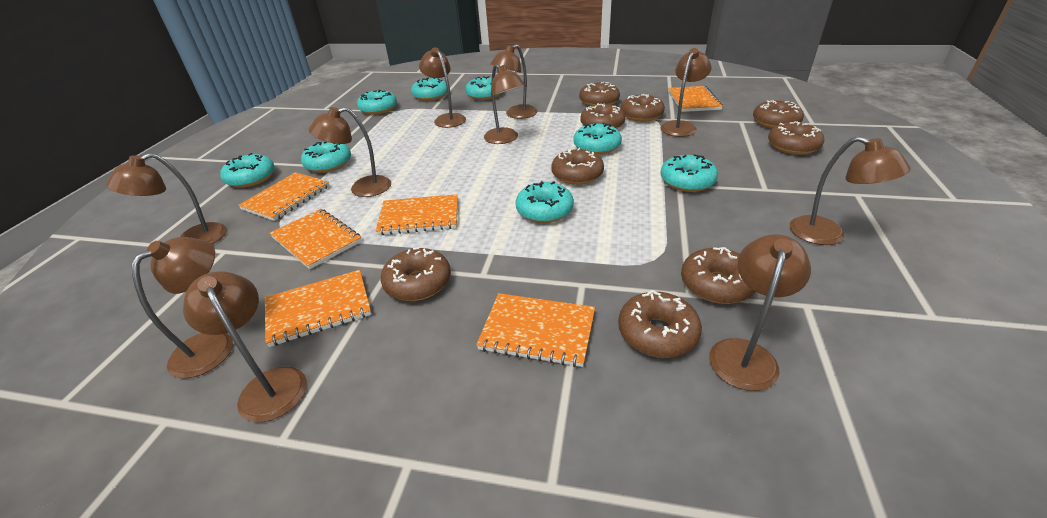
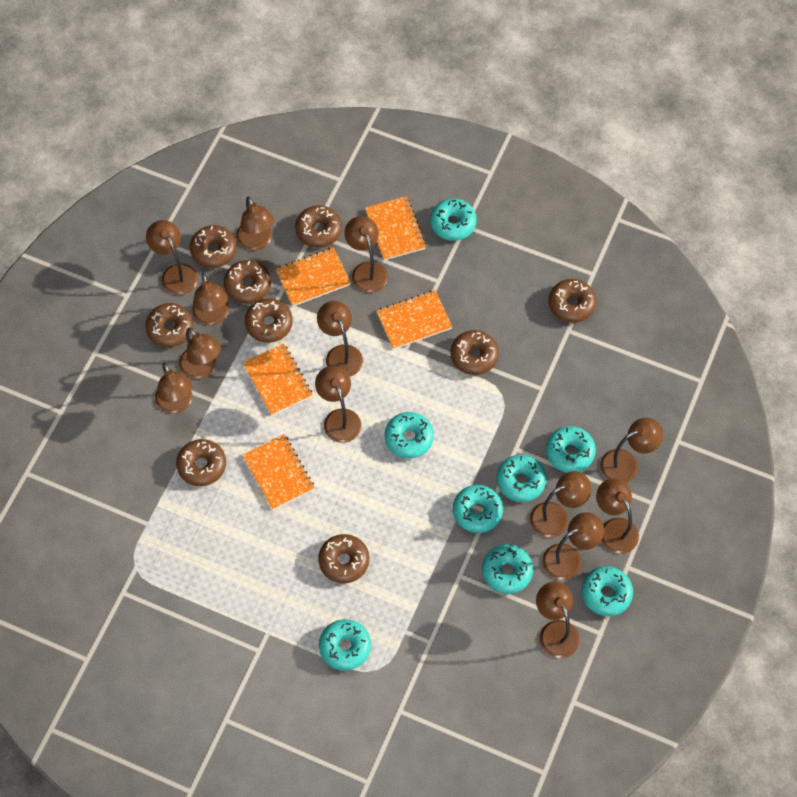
brown lamp: 10 -> 13
orange notebook: 6 -> 5

